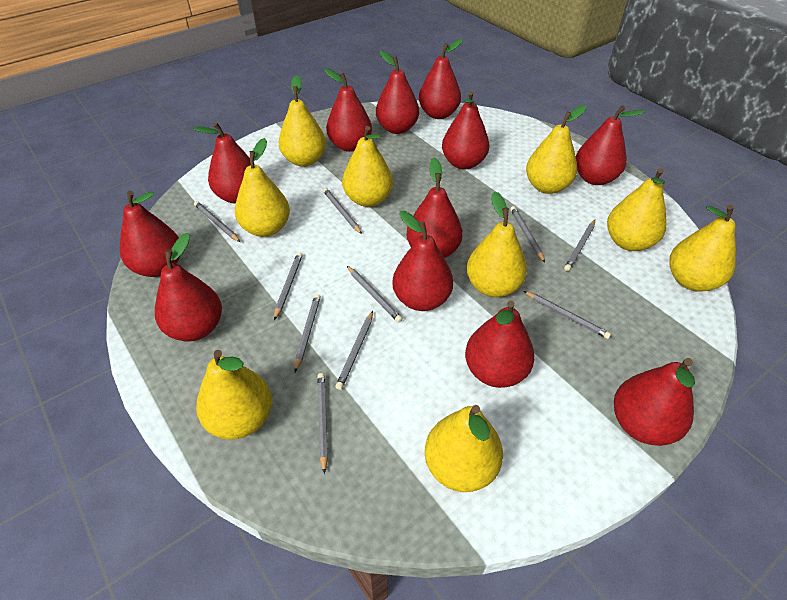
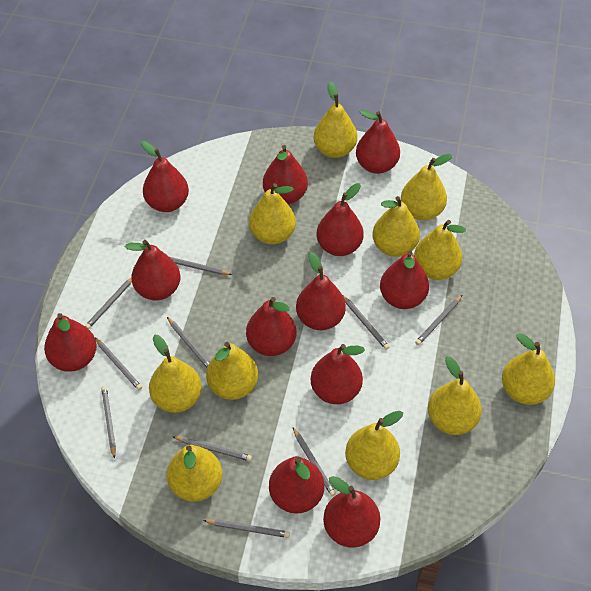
yellow pear: 9 -> 11

